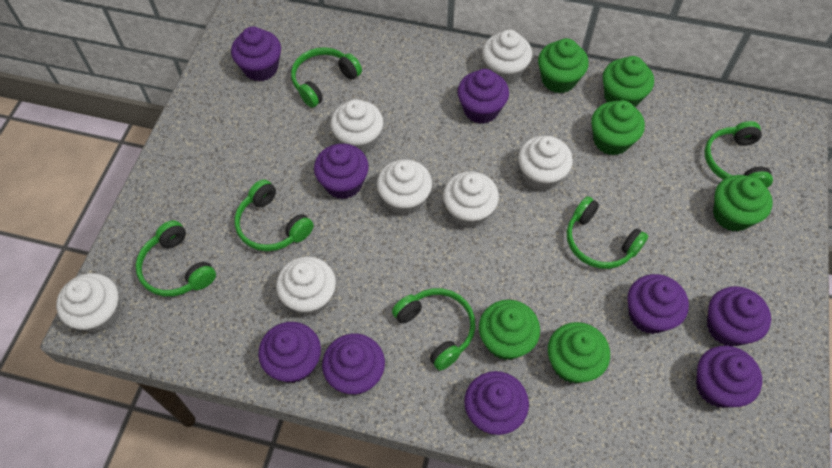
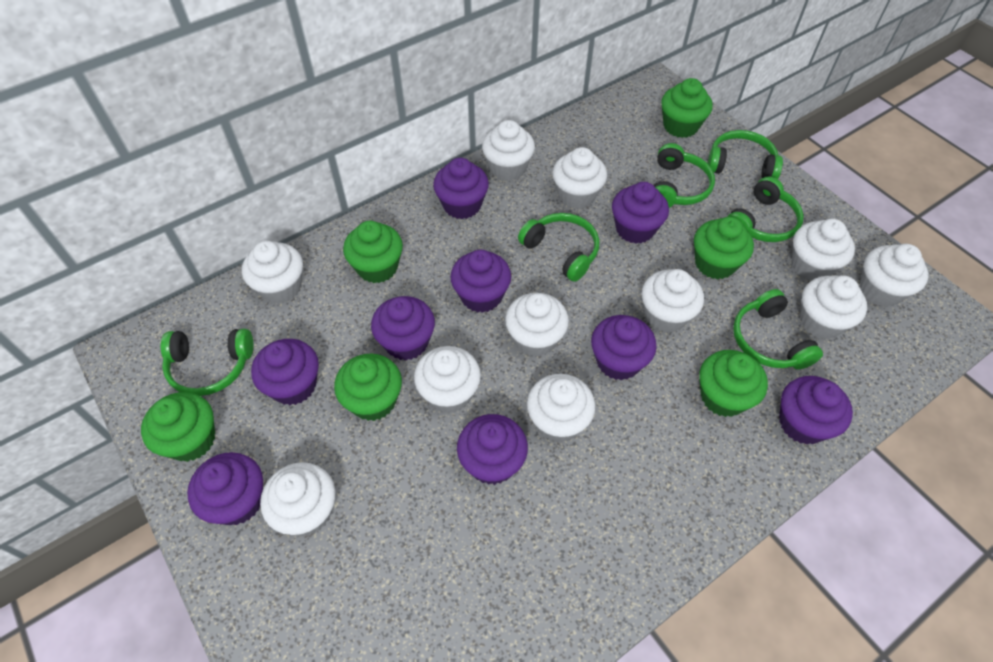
white cupcake: 7 -> 11

